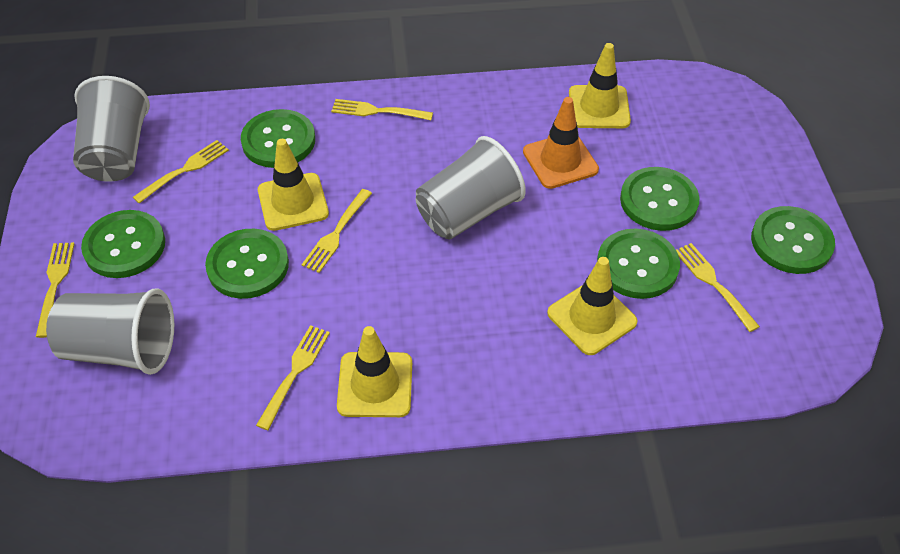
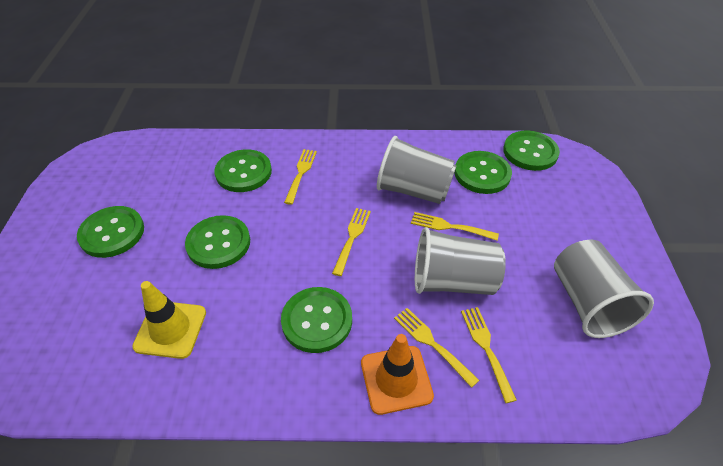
yellow fork: 6 -> 5
yellow traffic cone: 4 -> 1

